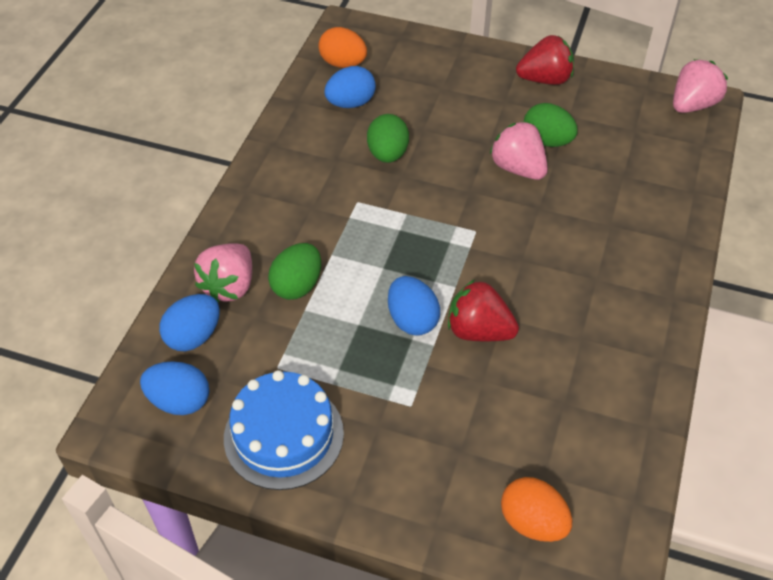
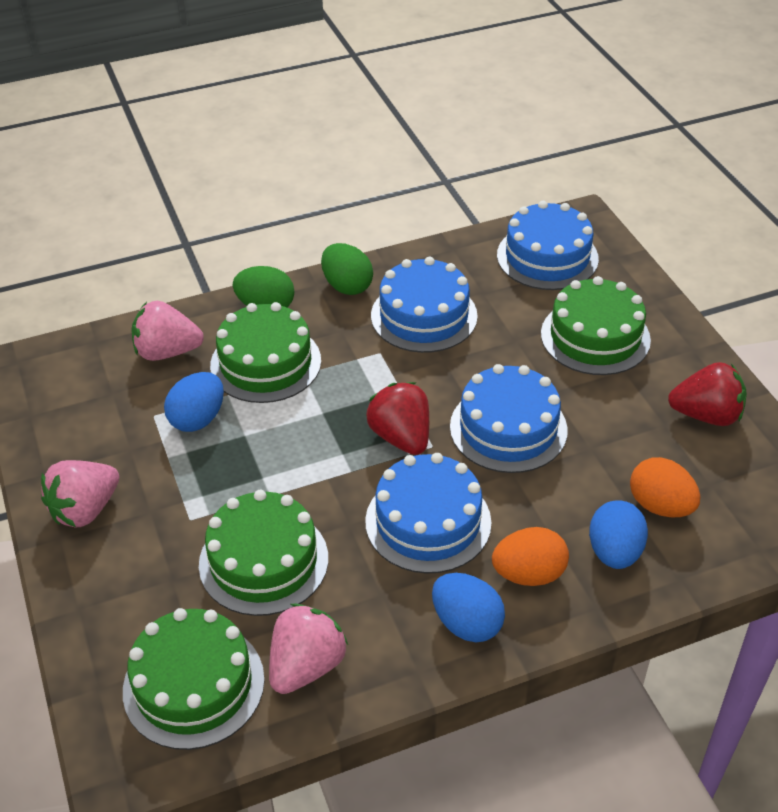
blue cake: 1 -> 4
blue egg: 4 -> 3
green cake: 0 -> 4
green egg: 3 -> 2

